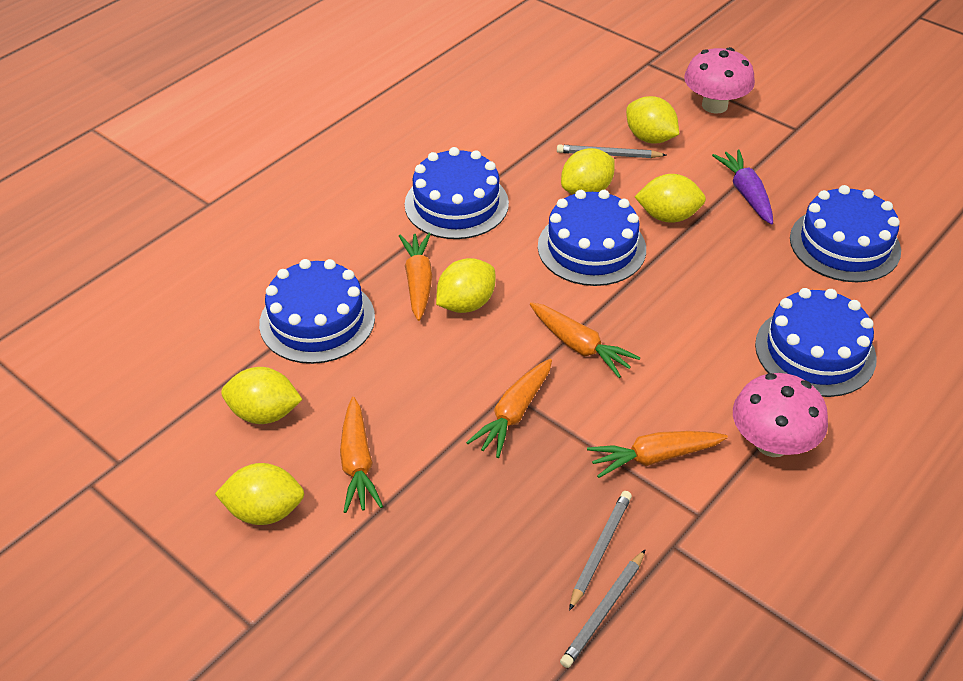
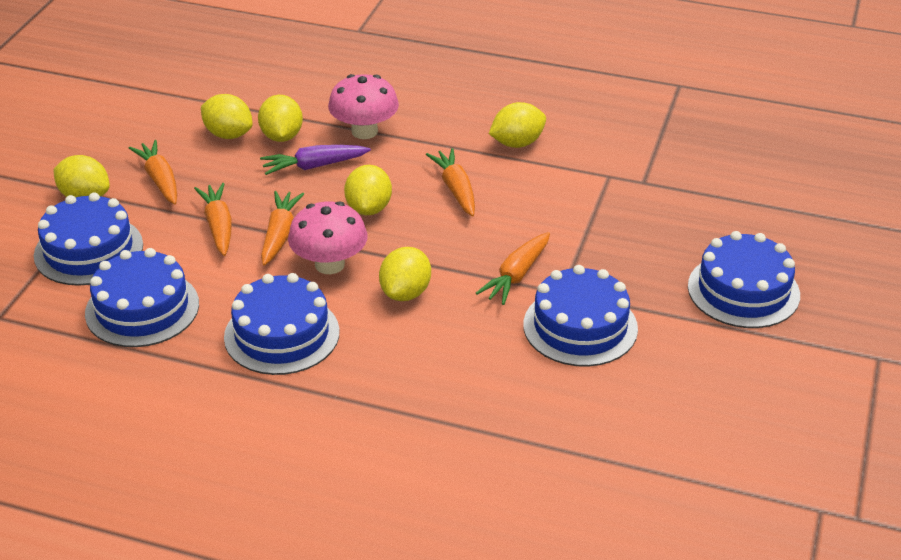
grey pencil: 3 -> 0

